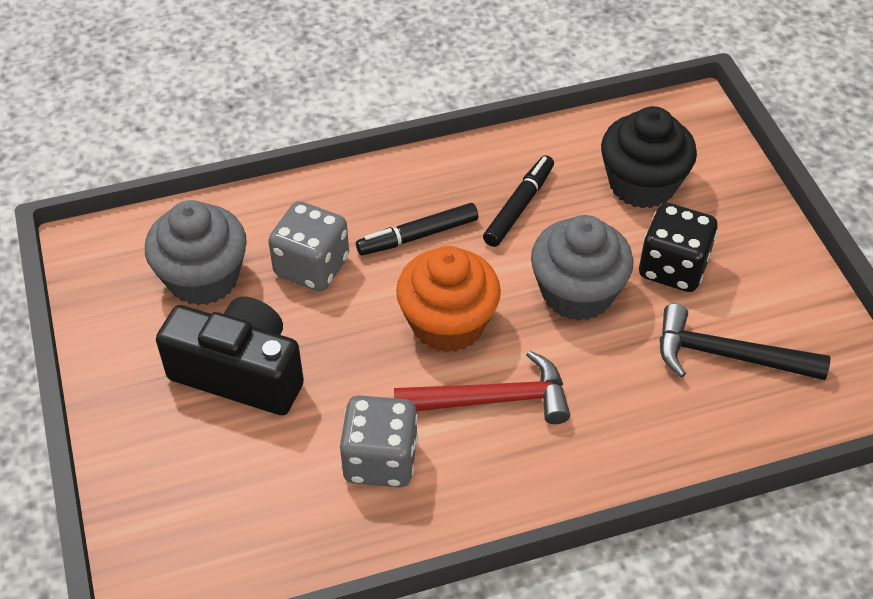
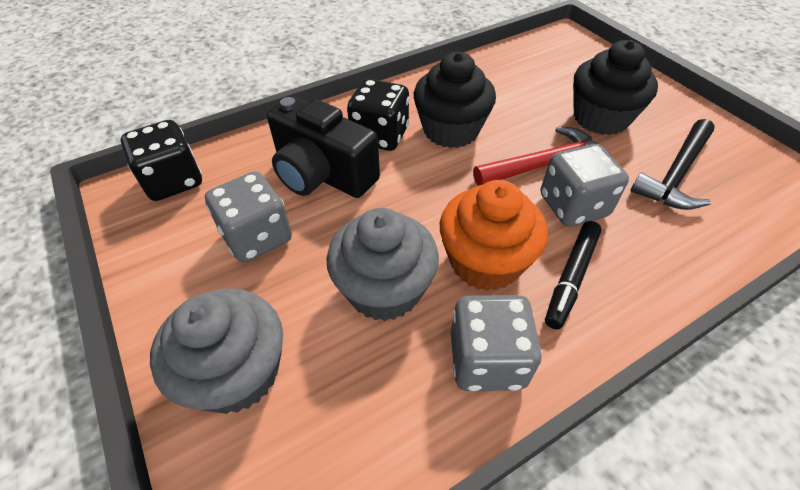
black cupcake: 1 -> 2
black dice: 1 -> 2
black marker: 2 -> 1
grey dice: 2 -> 3

